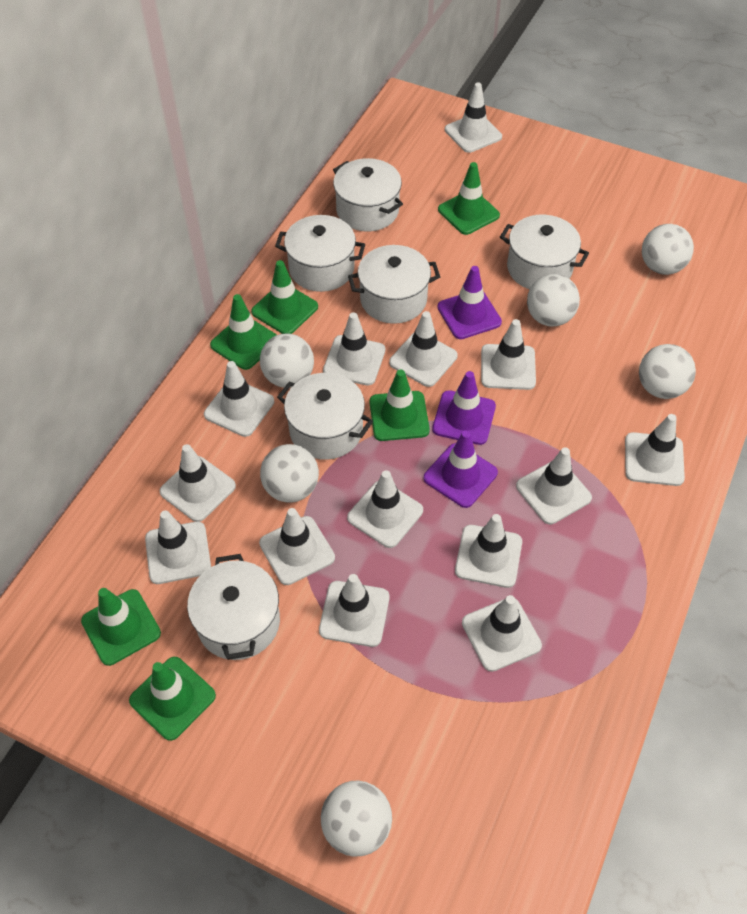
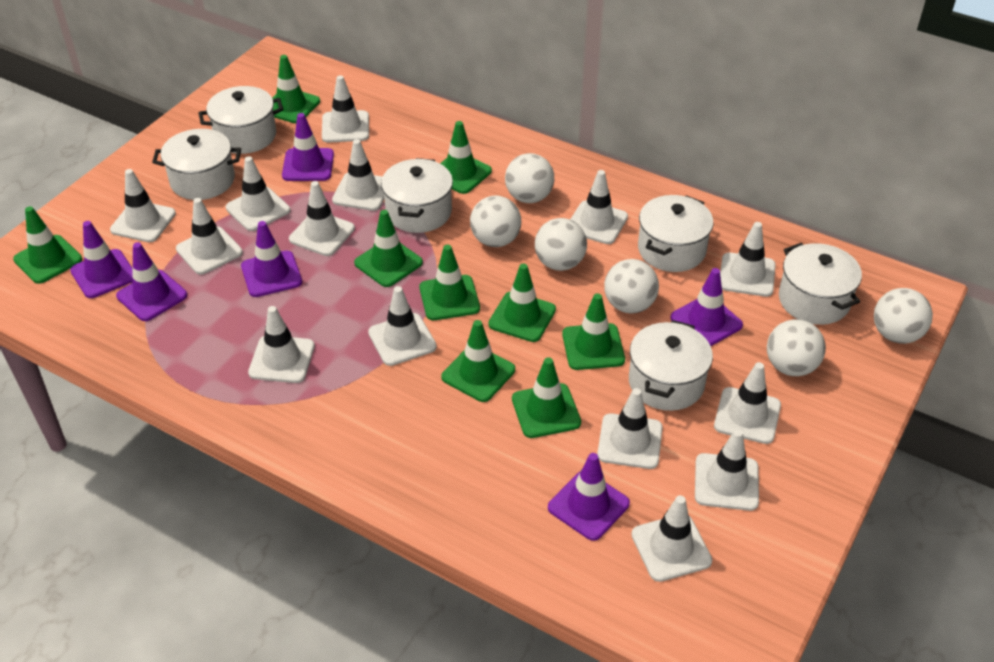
green traffic cone: 6 -> 9
purple traffic cone: 3 -> 6

